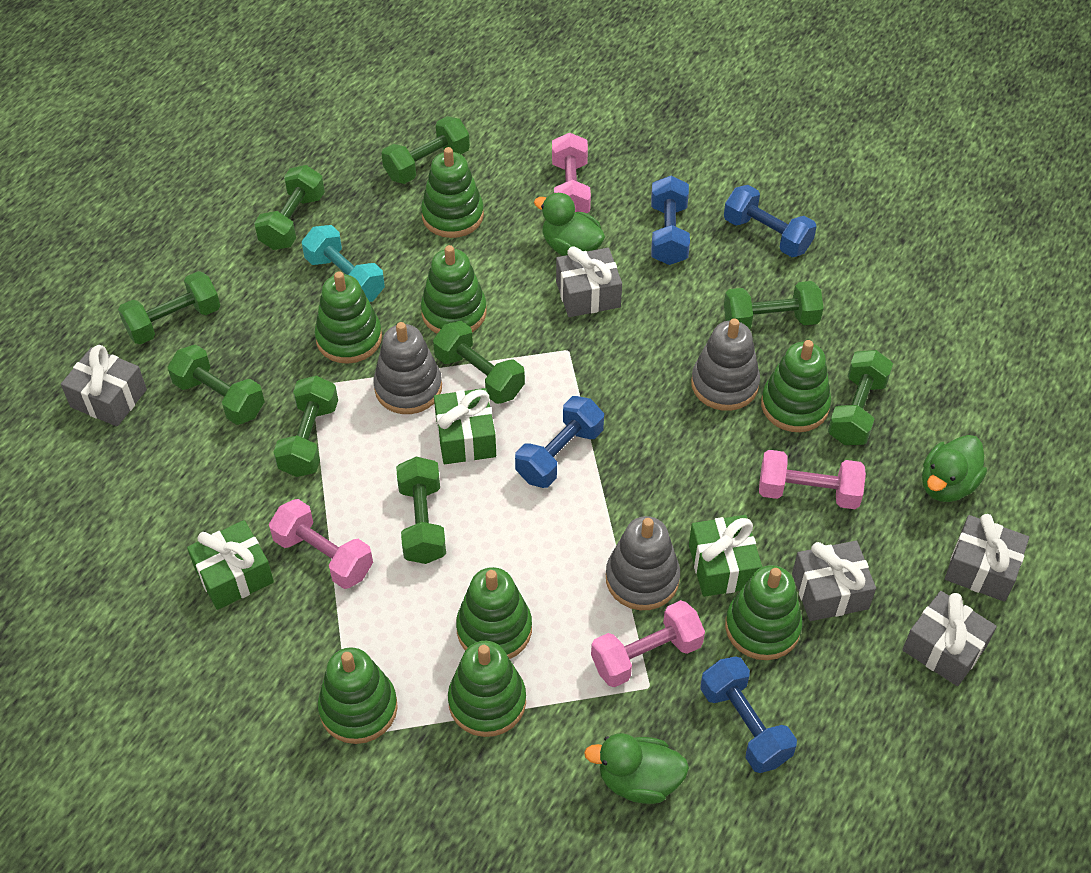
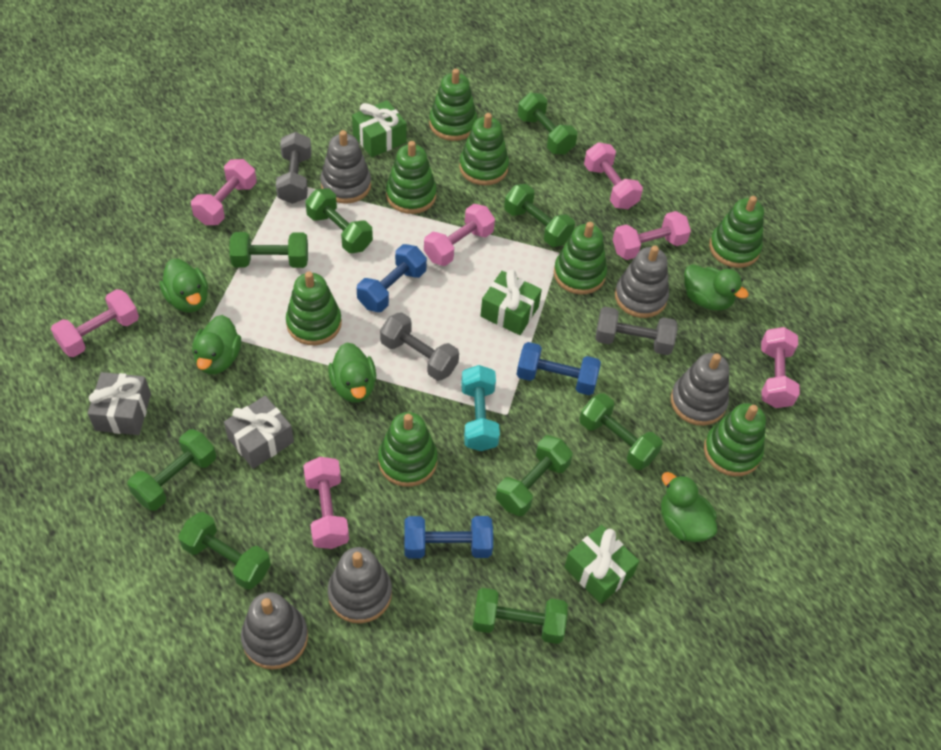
blue dumbbell: 4 -> 3
green duck: 3 -> 5
grey dumbbell: 0 -> 3
grey gift: 5 -> 2
grey stacking toy: 3 -> 5
pink dumbbell: 4 -> 7

